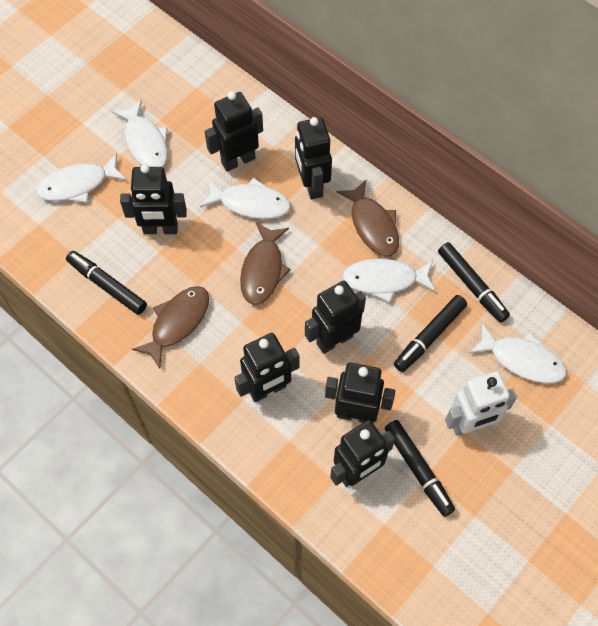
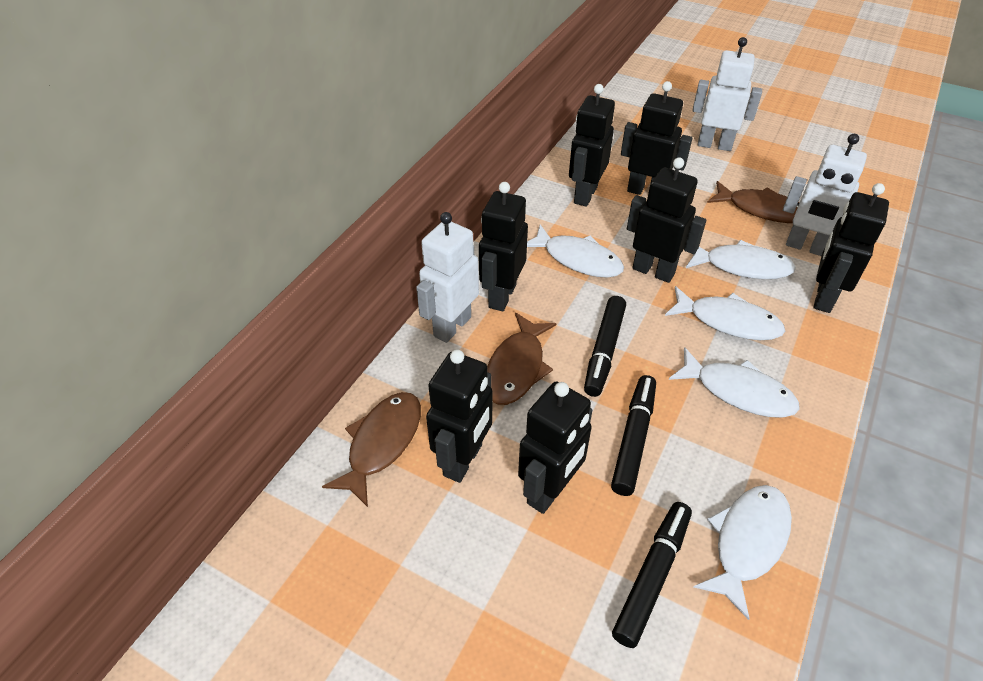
black marker: 4 -> 3
white robot: 1 -> 3

